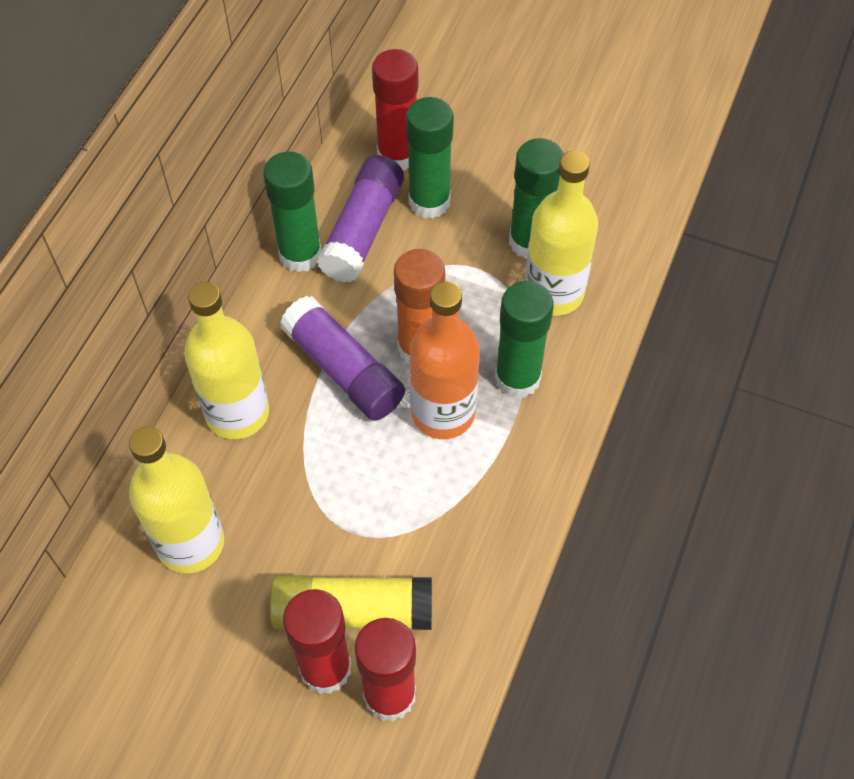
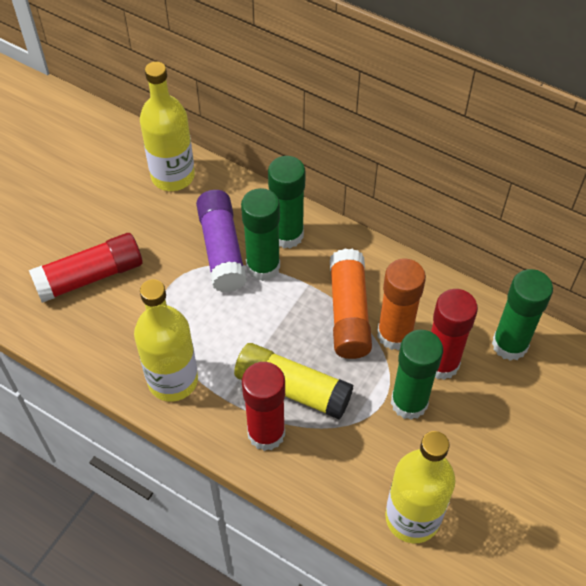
orange bottle: 1 -> 0
orange glue stick: 1 -> 2
purple glue stick: 2 -> 1

